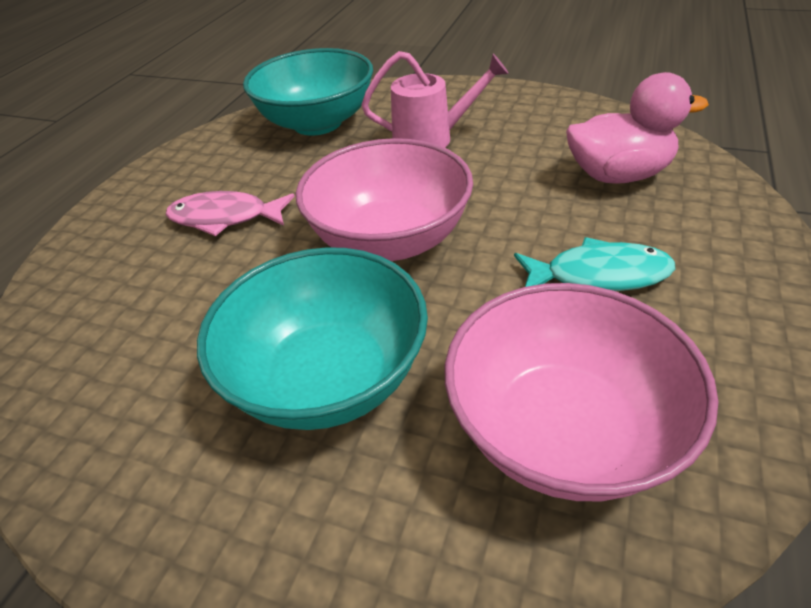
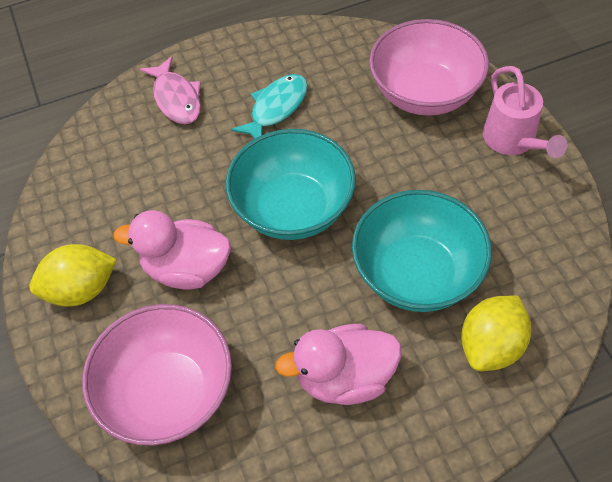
pink duck: 1 -> 2
yellow lemon: 0 -> 2

